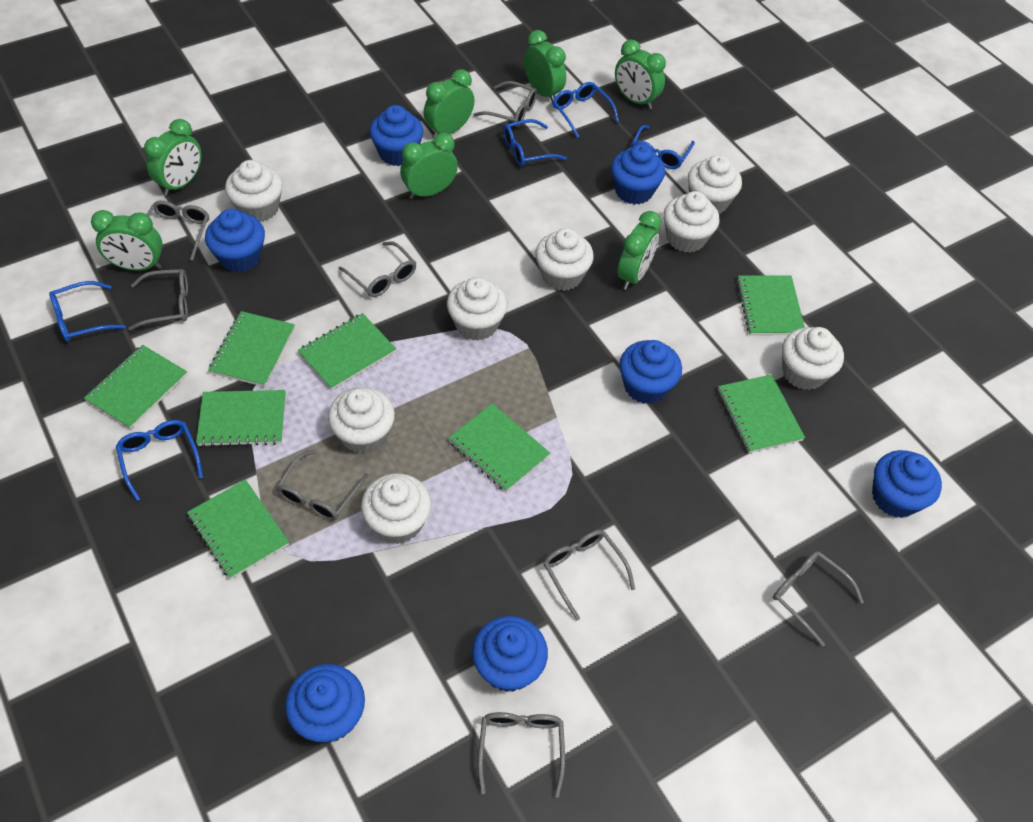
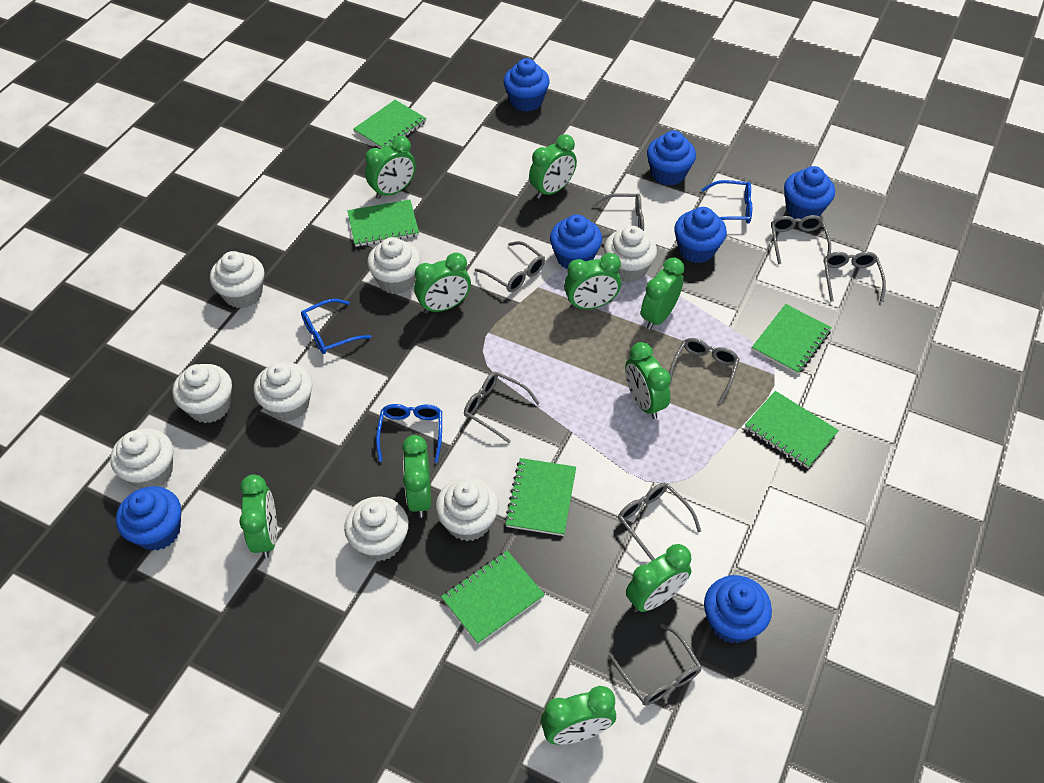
blue glasses: 5 -> 3
green clock: 7 -> 10
green notebook: 8 -> 6

